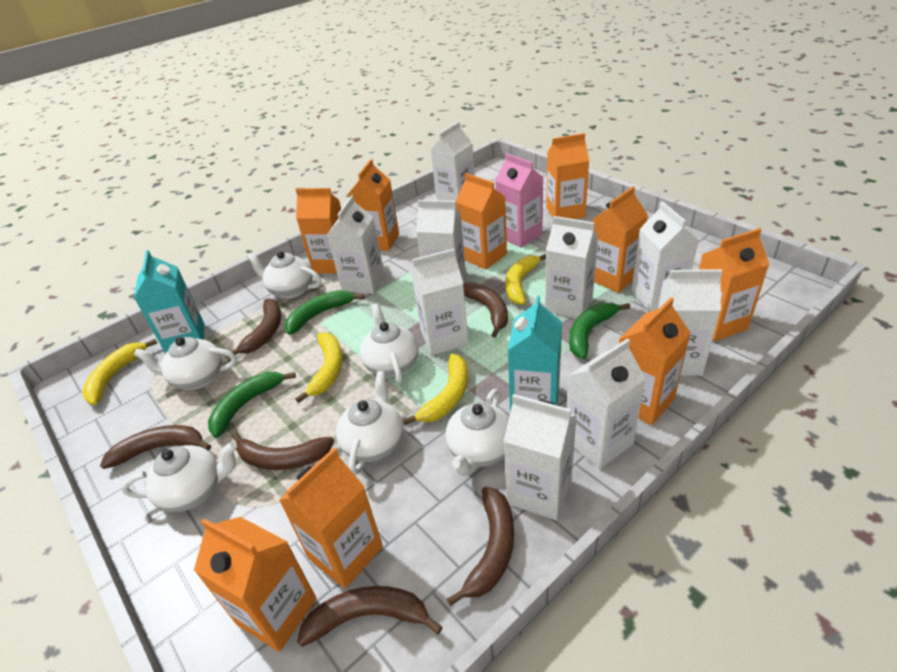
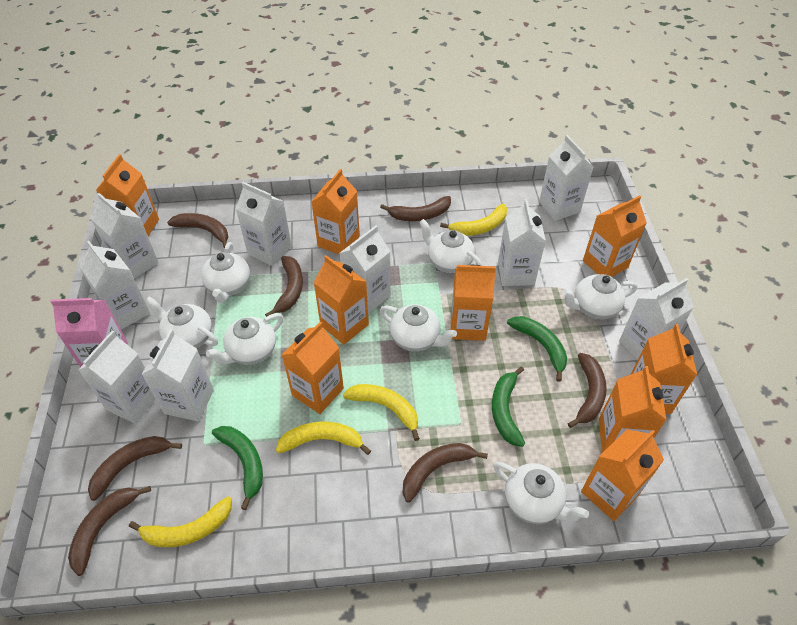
brown banana: 6 -> 7
turquoise carton: 2 -> 0
white teapot: 6 -> 7

